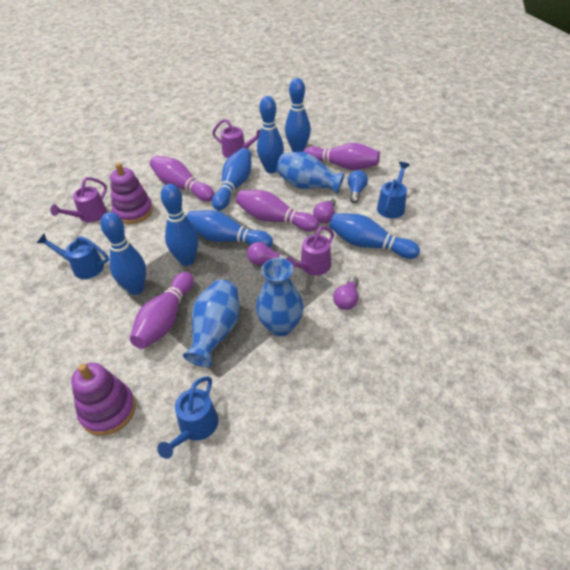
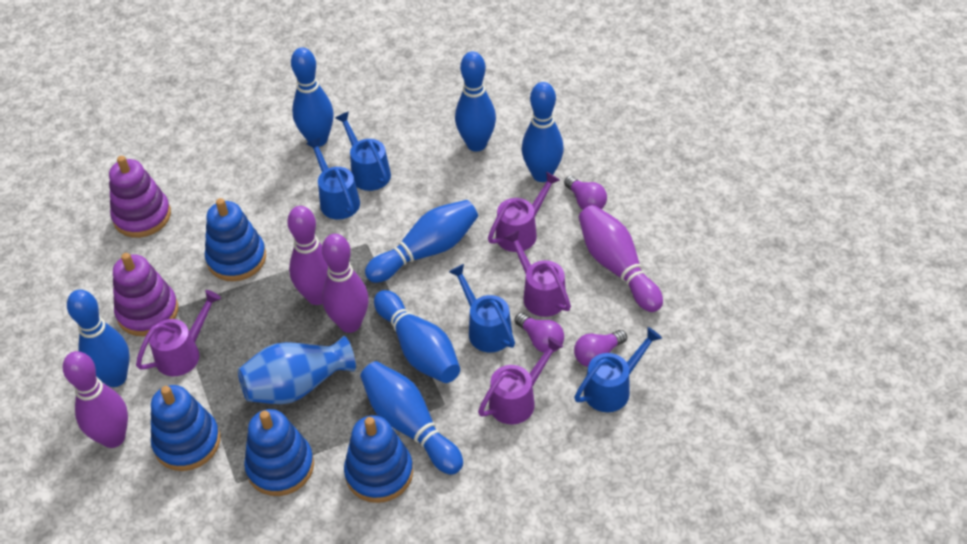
blue light bulb: 1 -> 0
blue stacking toy: 0 -> 4
blue vase: 3 -> 1
blue watering can: 3 -> 4
purple watering can: 3 -> 4

